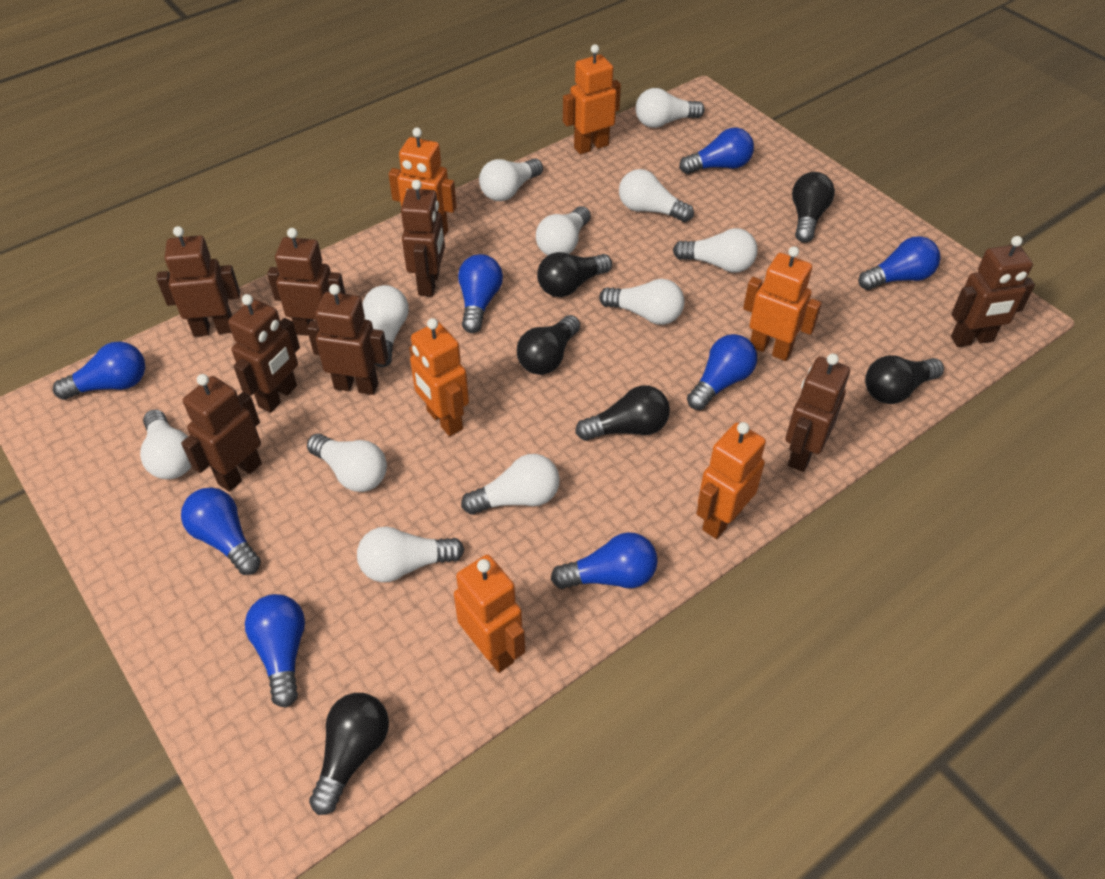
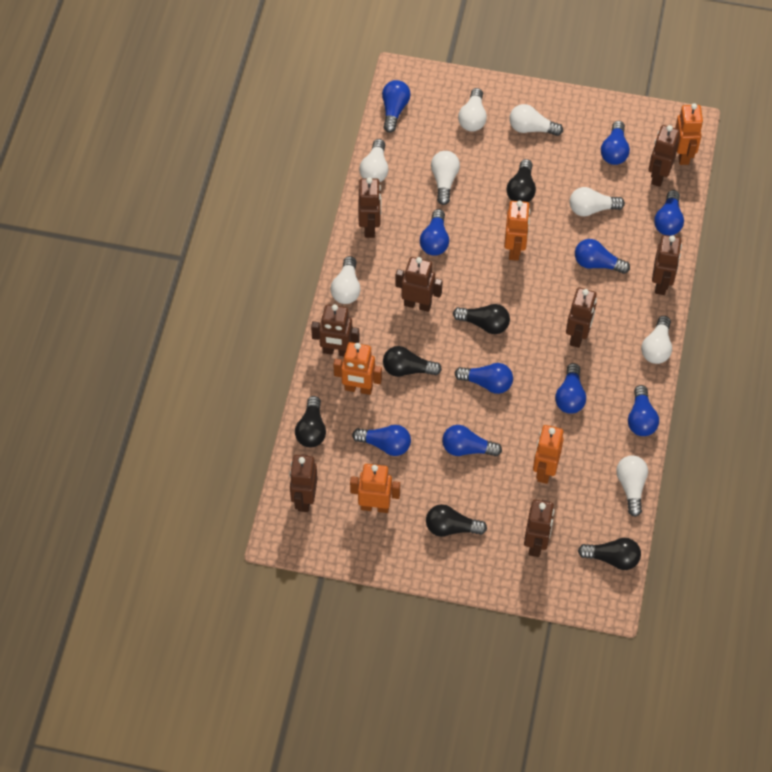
blue light bulb: 8 -> 10
orange robot: 6 -> 5
white light bulb: 11 -> 8

